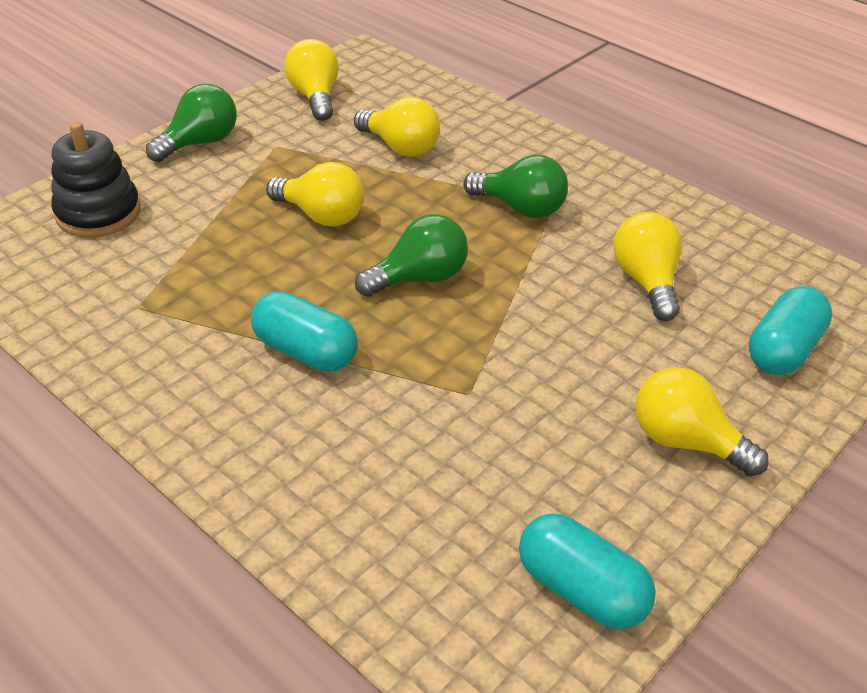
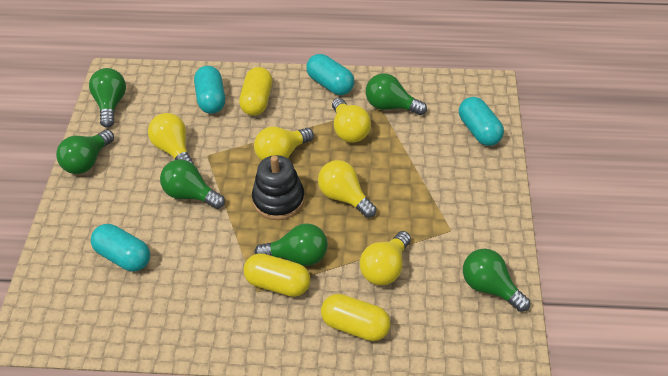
green light bulb: 3 -> 6
turquoise capsule: 3 -> 4
yellow capsule: 0 -> 3

